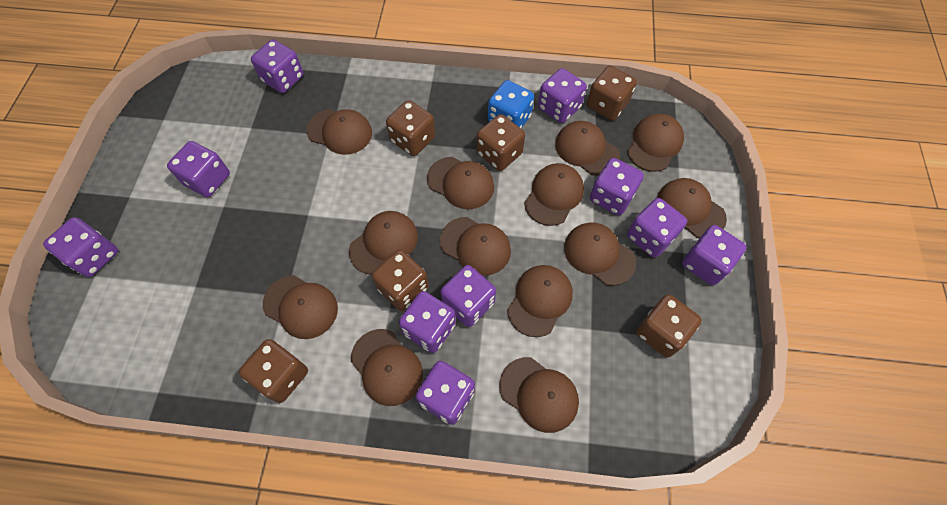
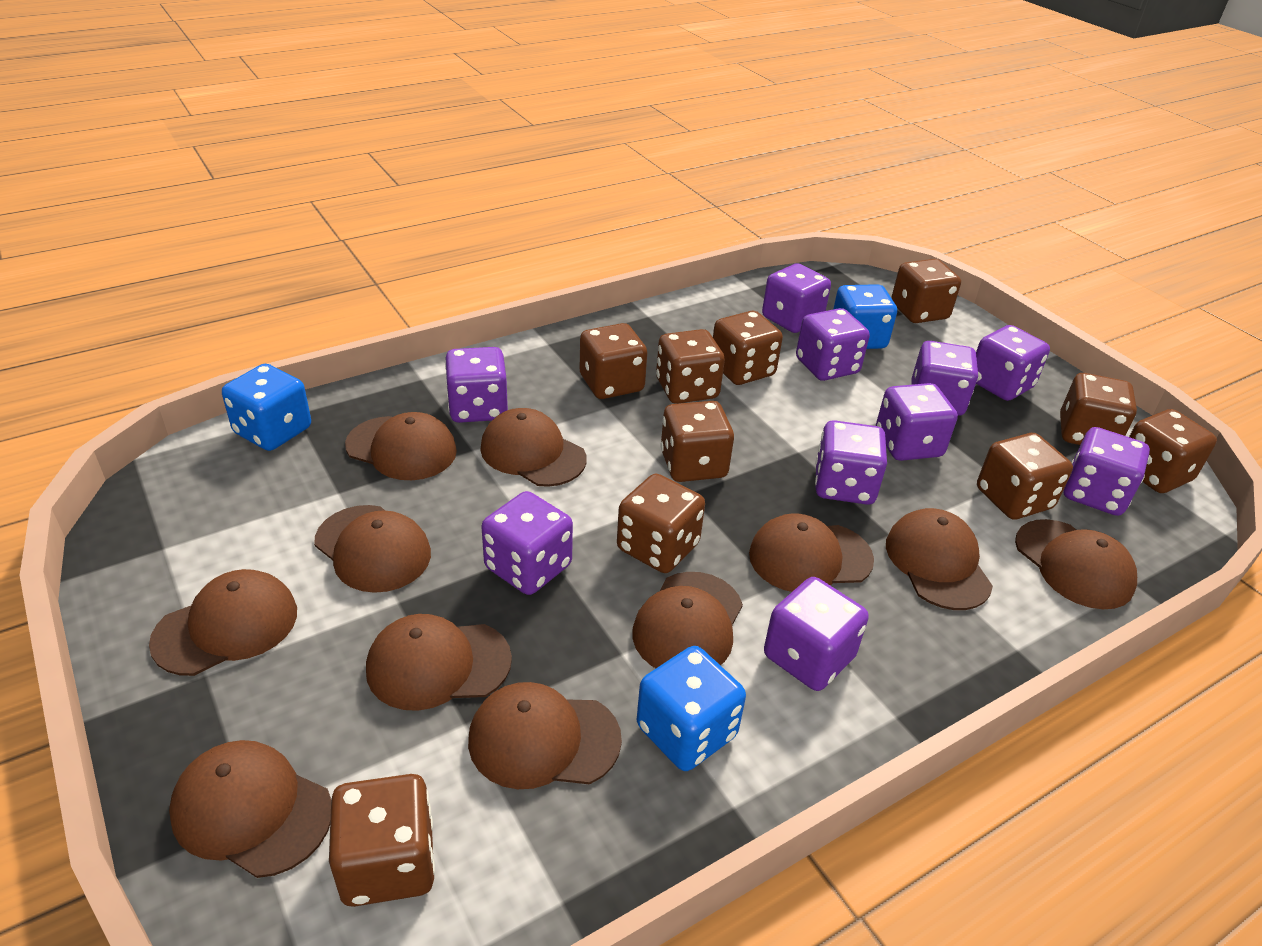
blue dice: 1 -> 3
brown cap: 13 -> 11
brown dice: 6 -> 10

